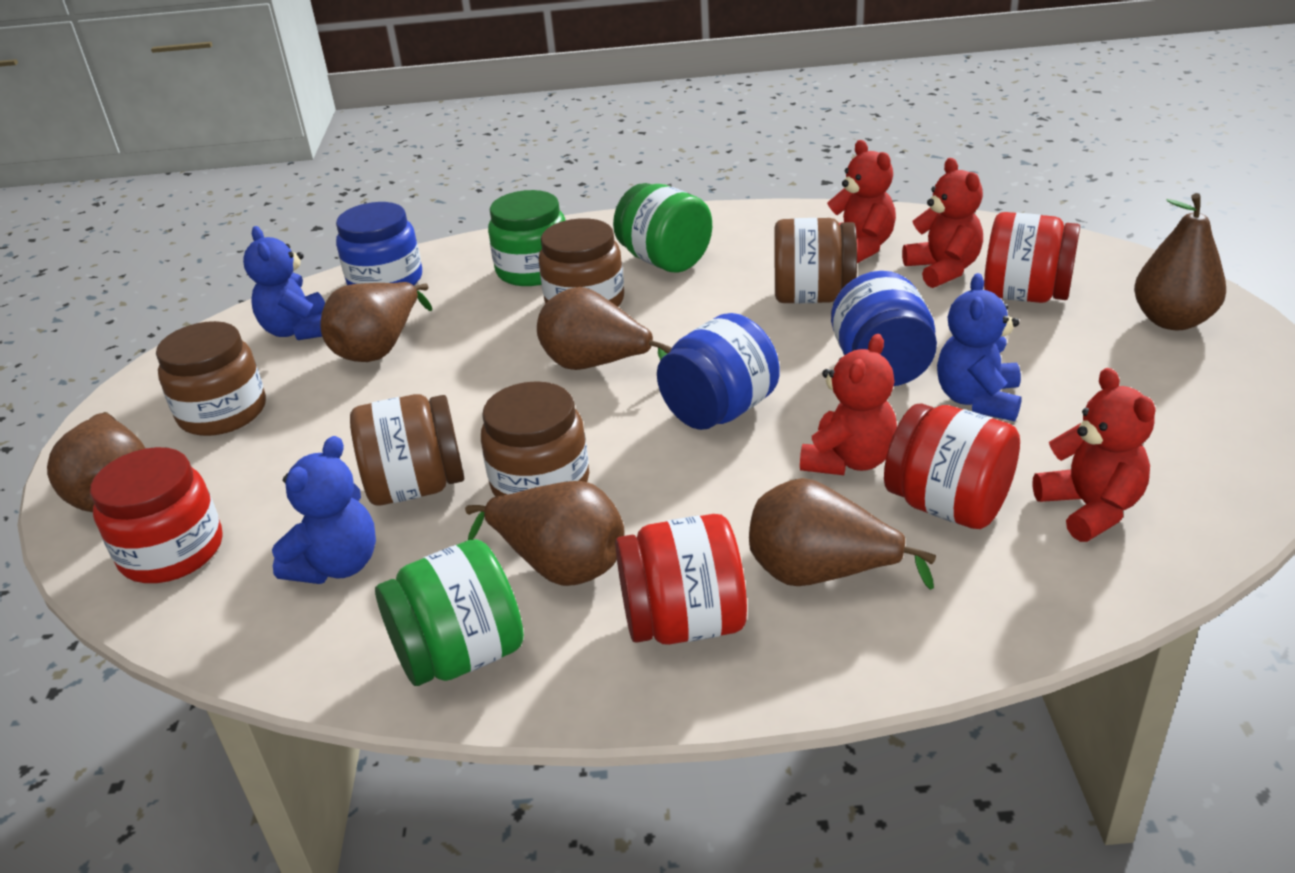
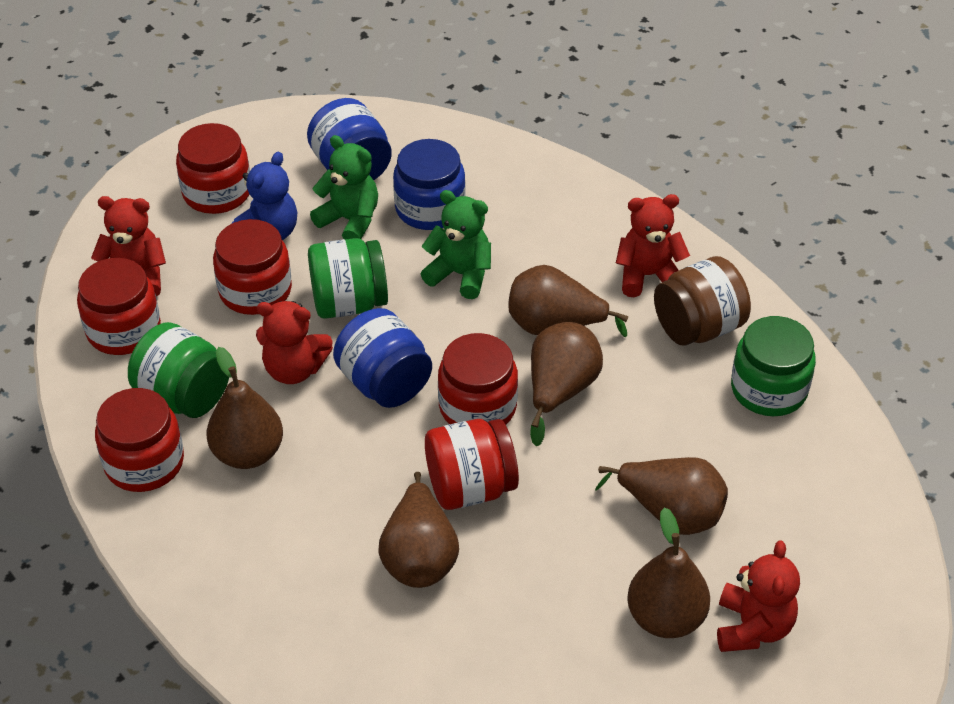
blue teddy bear: 3 -> 1
brown jar: 5 -> 1
green teddy bear: 0 -> 2
red jar: 4 -> 6

